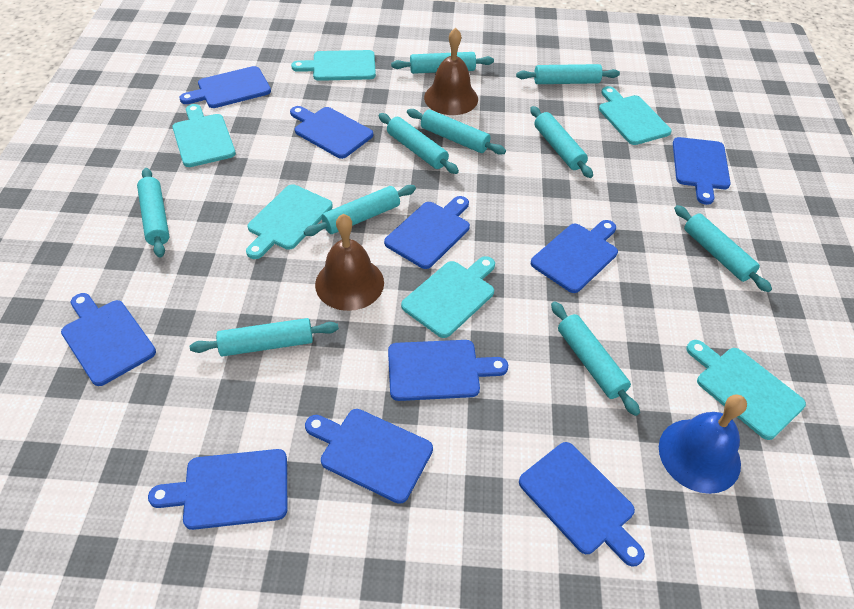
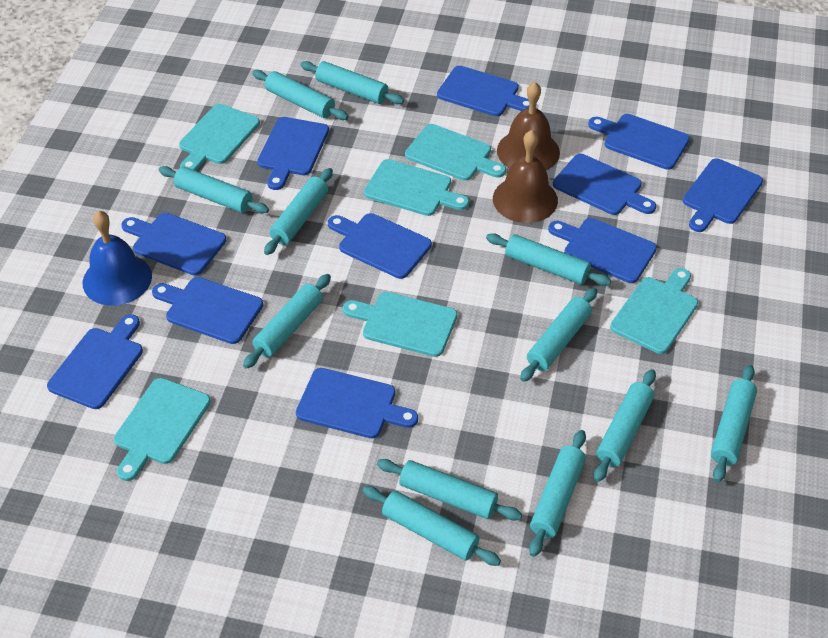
blue cutting board: 10 -> 11
turquoise rolling pin: 10 -> 12

